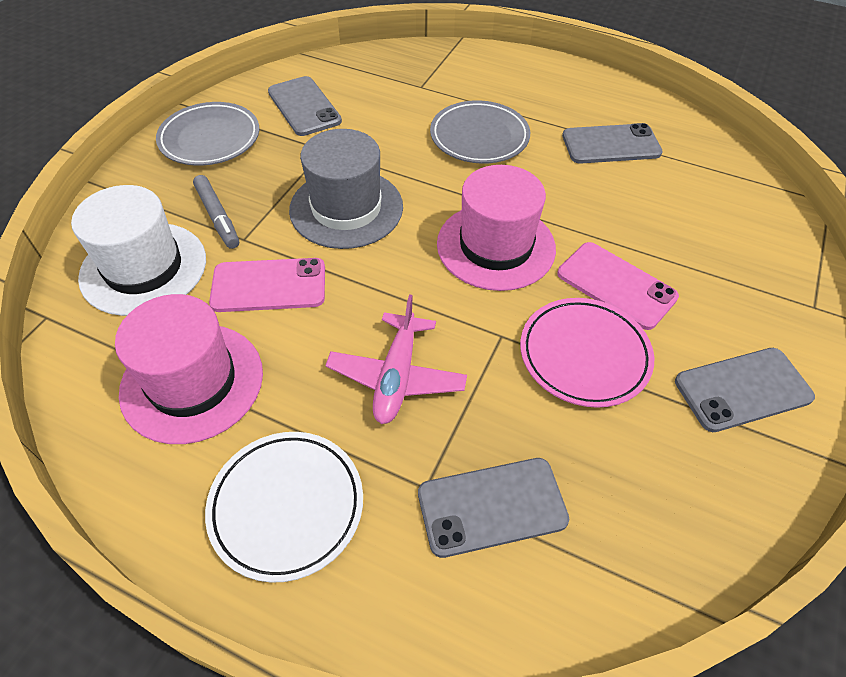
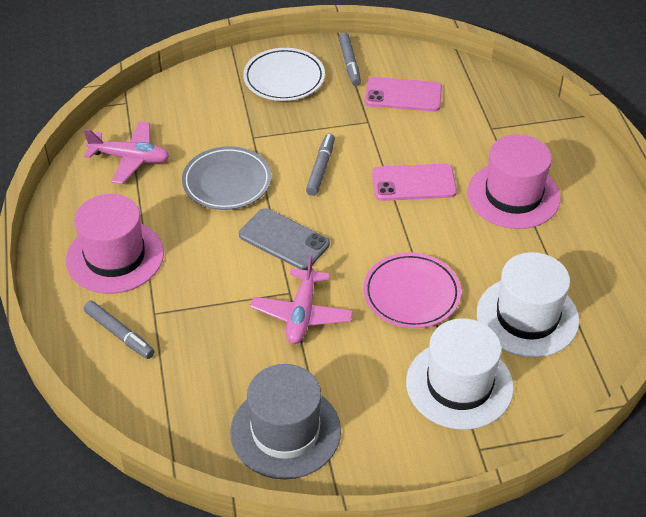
grey marker: 1 -> 3
grey phone: 4 -> 1
grey plate: 2 -> 1
pink plane: 1 -> 2
white hat: 1 -> 2

